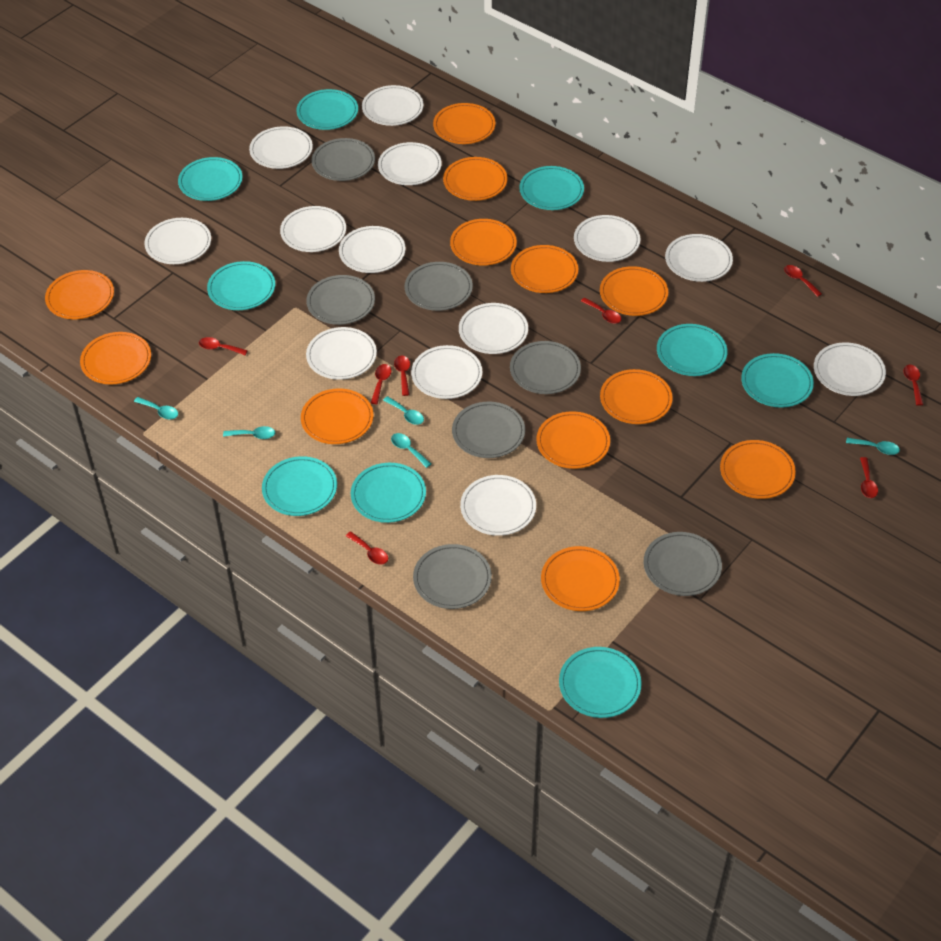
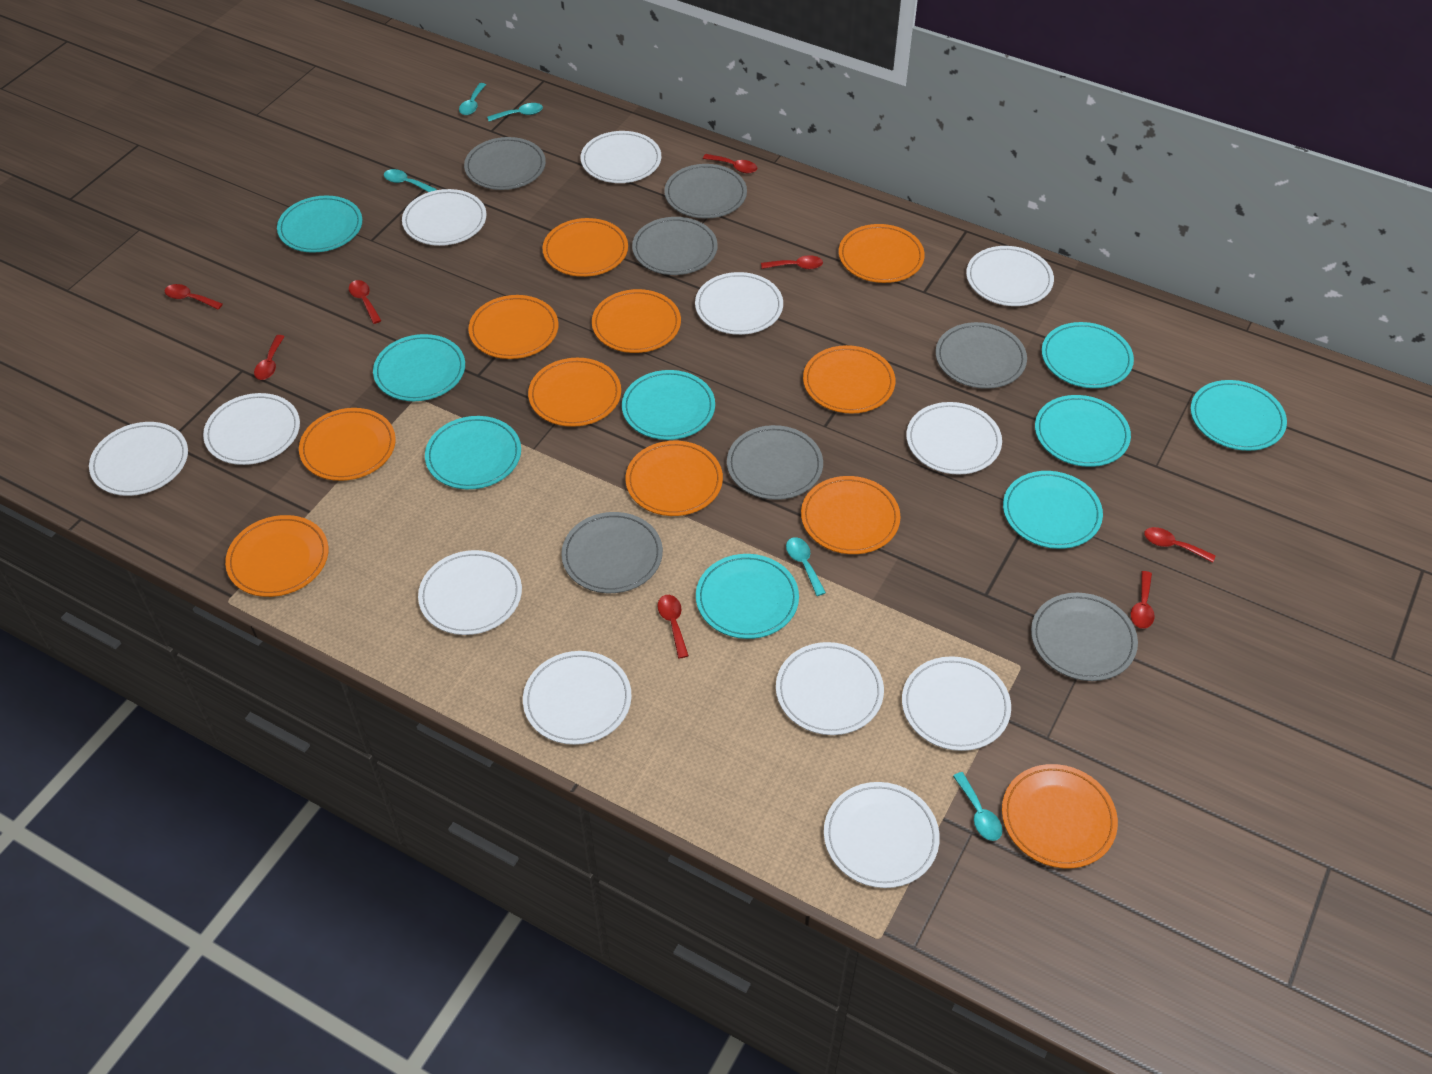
orange plate: 12 -> 11
white plate: 13 -> 12

